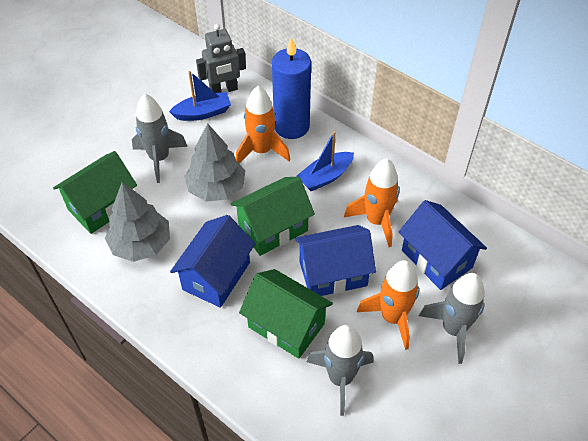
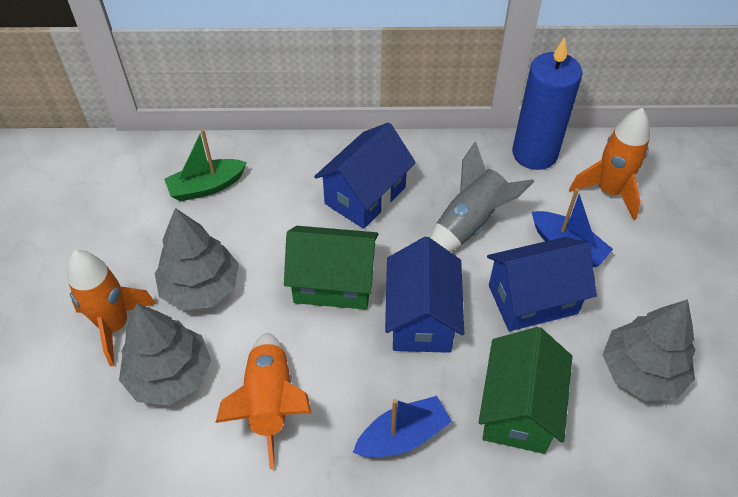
green boat: 0 -> 1
green house: 3 -> 2
grey robot: 1 -> 0
grey rocket: 3 -> 1
grey tree: 2 -> 3

